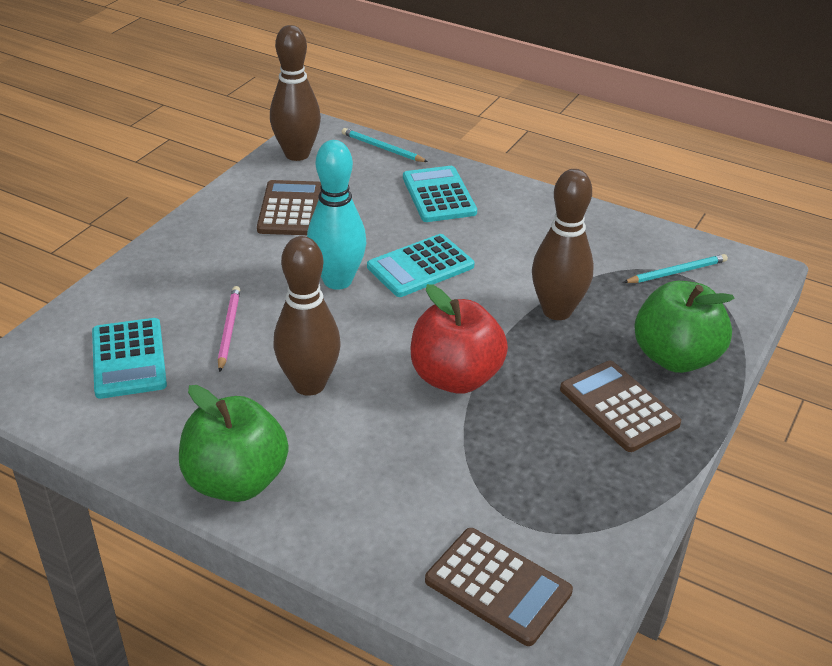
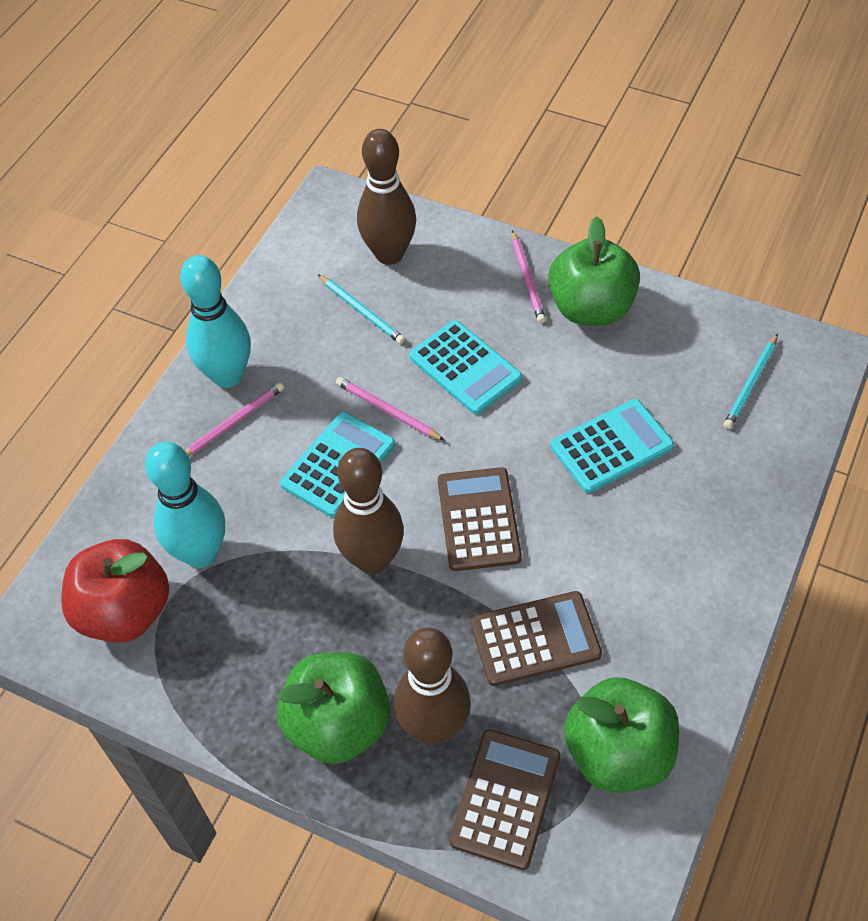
green apple: 2 -> 3
pink pencil: 1 -> 3
turquoise bowling pin: 1 -> 2

